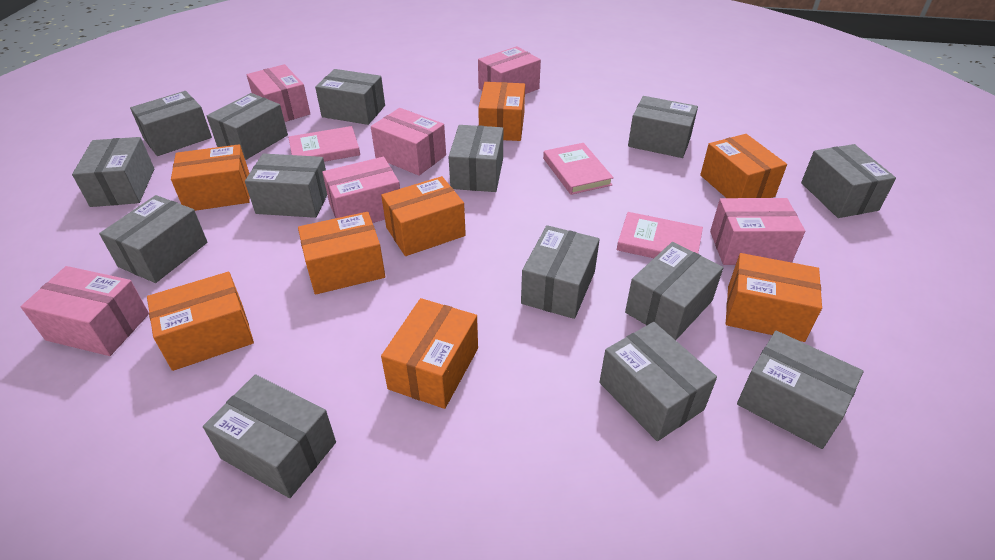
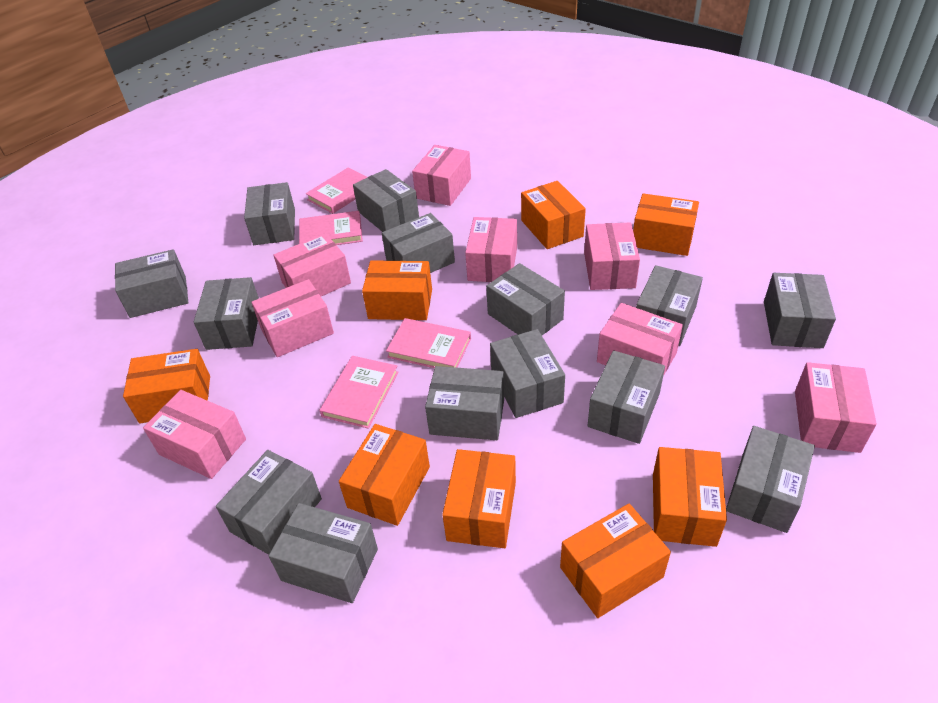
pink book: 3 -> 4
pink box: 6 -> 8

